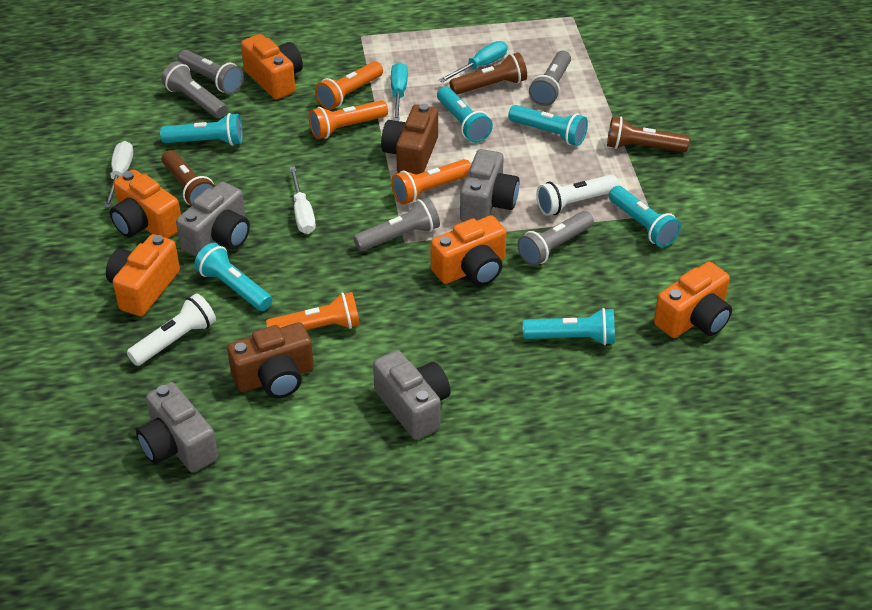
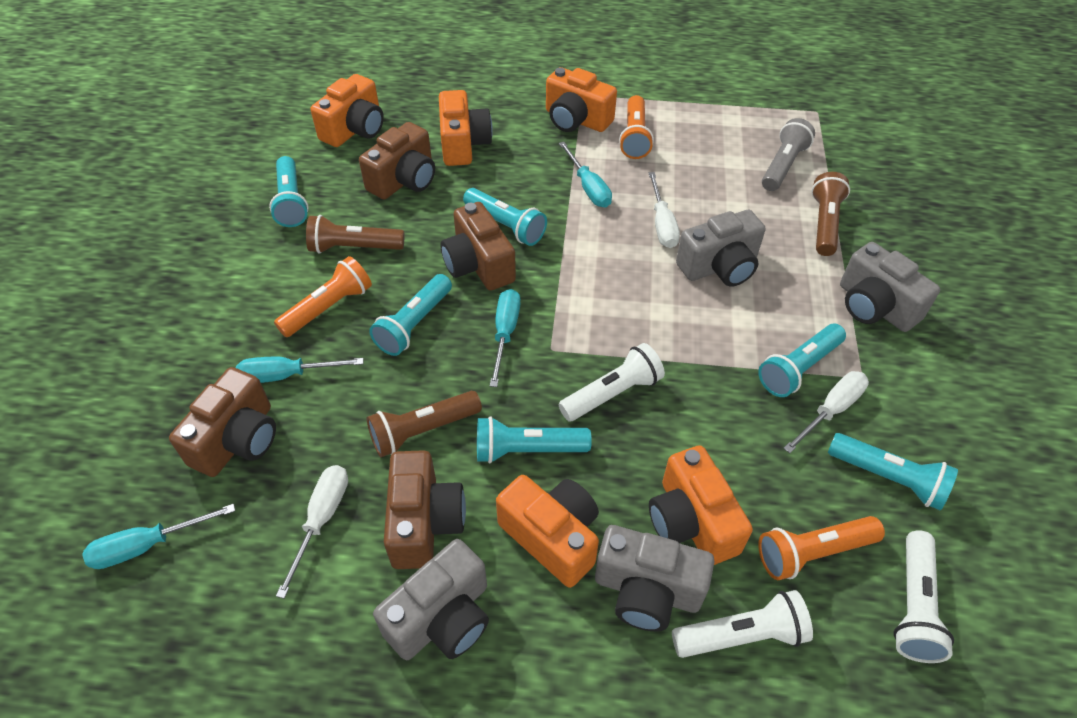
brown camera: 2 -> 4
grey flashlight: 5 -> 1
orange flashlight: 4 -> 3
turquoise screwdriver: 2 -> 4
white flashlight: 2 -> 3
white screwdriver: 2 -> 3

